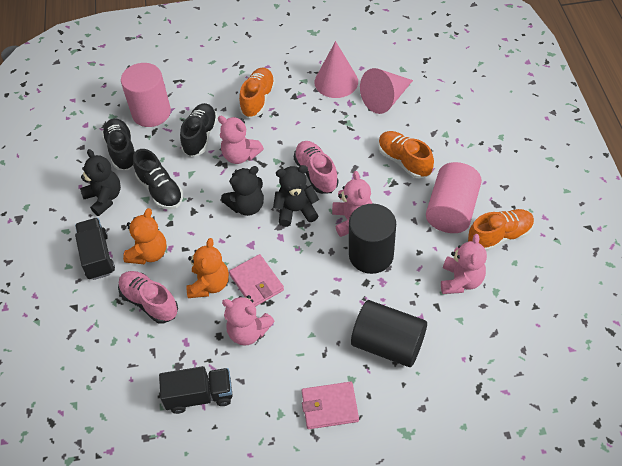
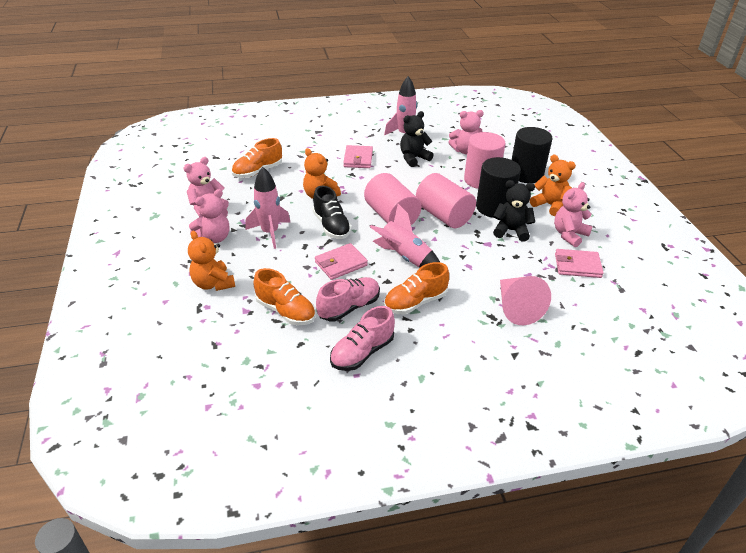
black shoe: 3 -> 1
black teddy bear: 3 -> 2
black truck: 2 -> 0
orange teddy bear: 2 -> 3
pink cone: 2 -> 1
pink cylinder: 2 -> 3
pink rocket: 0 -> 3
pink wallet: 2 -> 3

